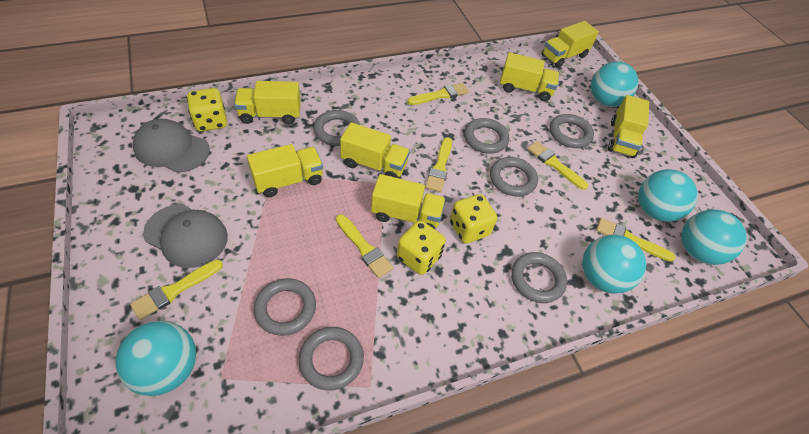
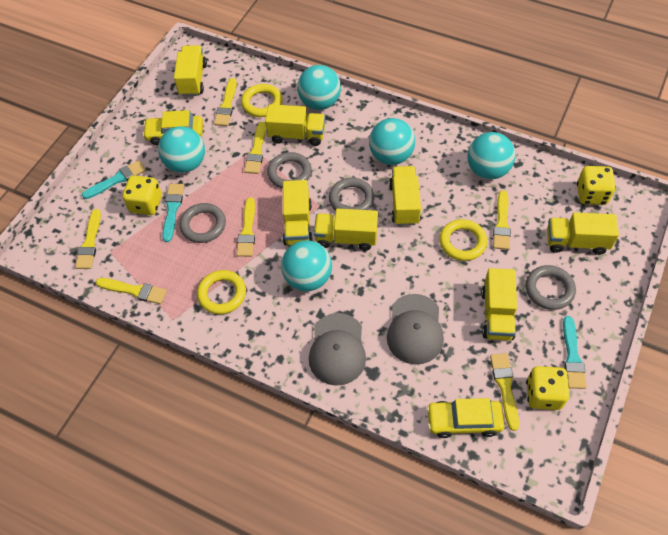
grey ring: 7 -> 4
turquoise brush: 0 -> 3
yellow brush: 6 -> 7
yellow car: 0 -> 2
yellow ring: 0 -> 3

